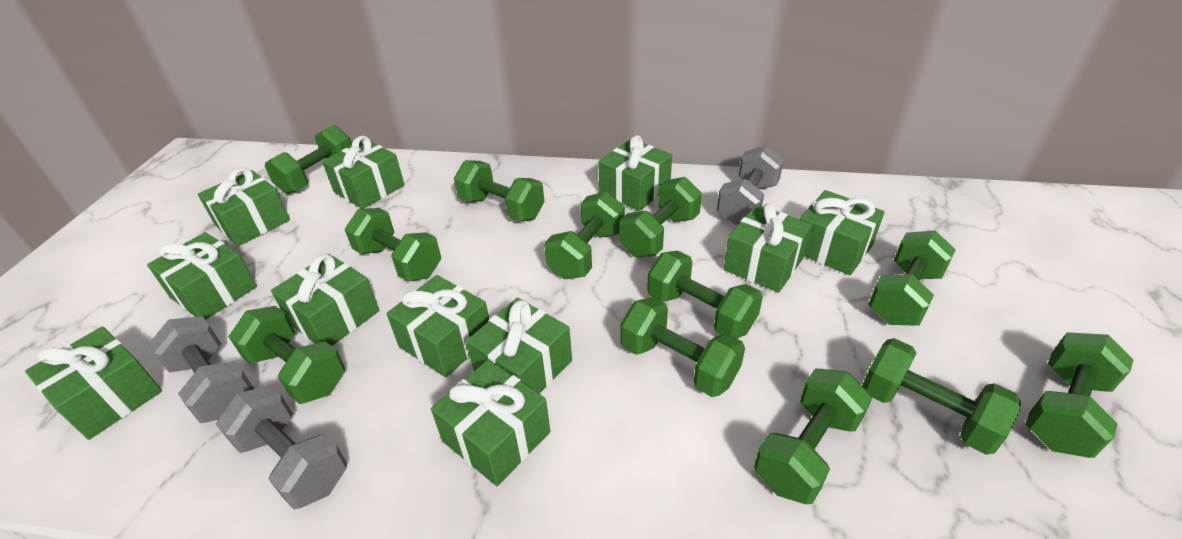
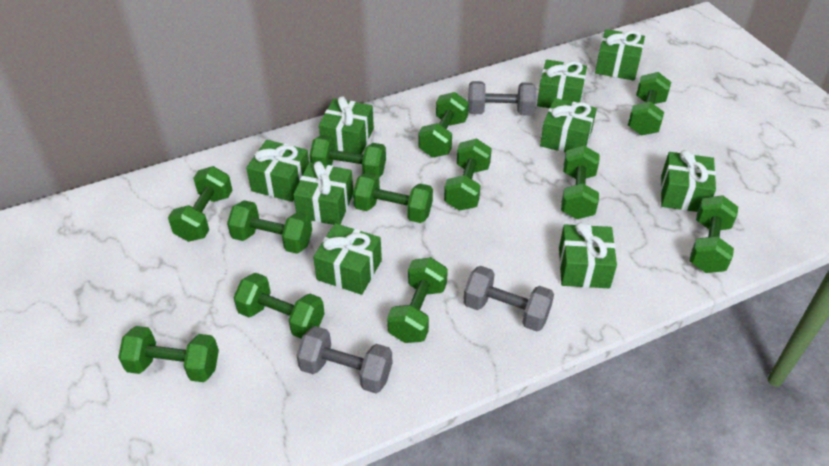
green gift: 11 -> 9

